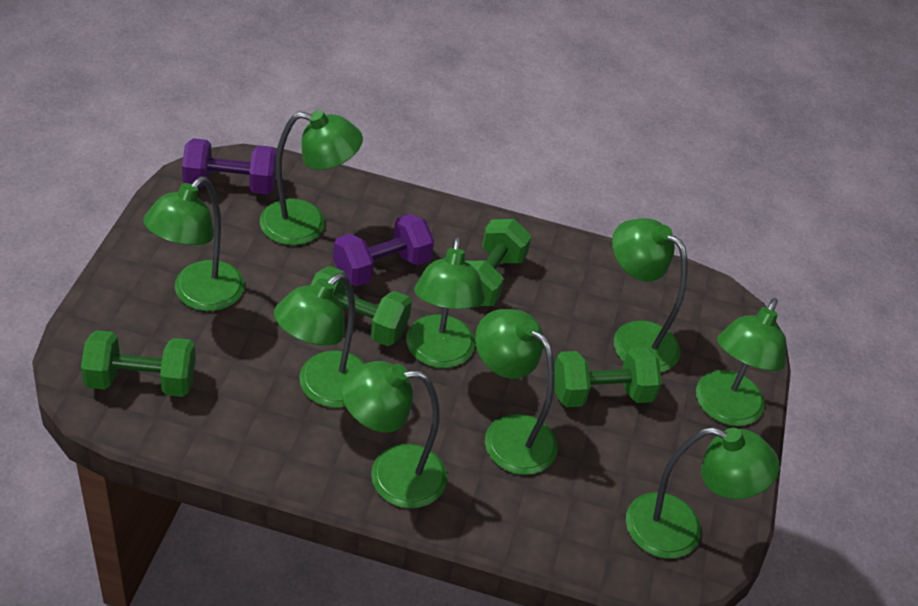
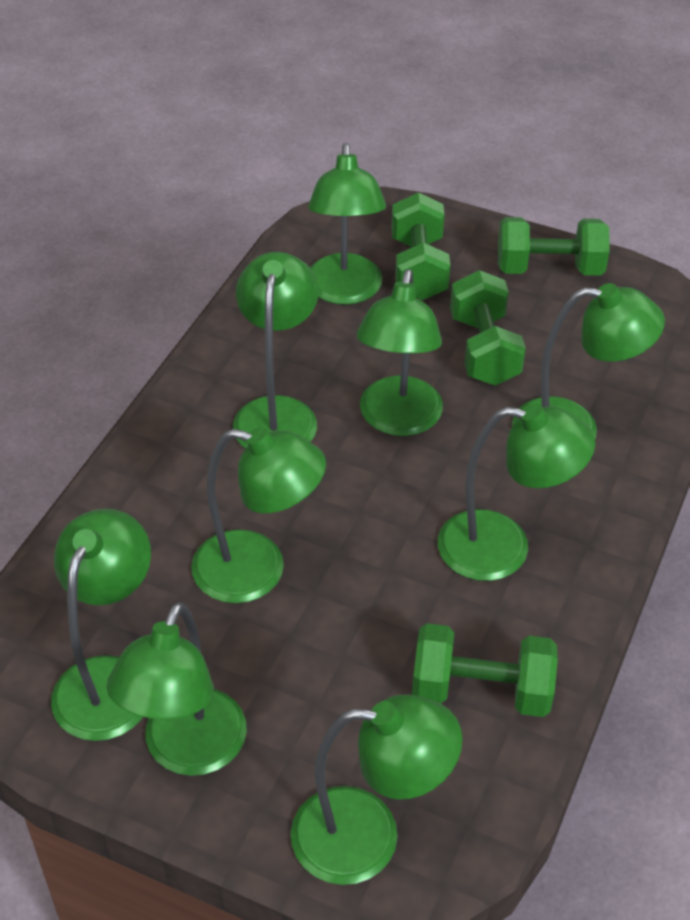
purple dumbbell: 2 -> 0

